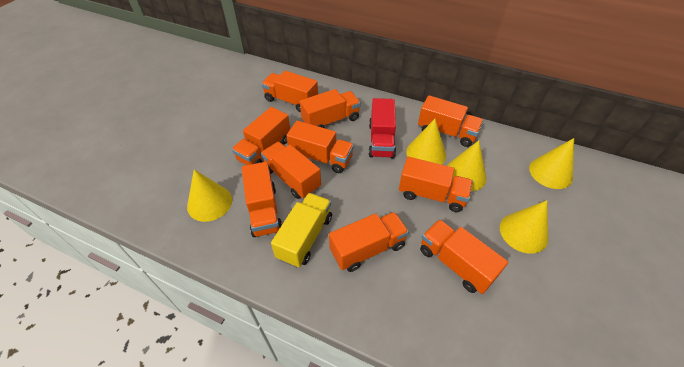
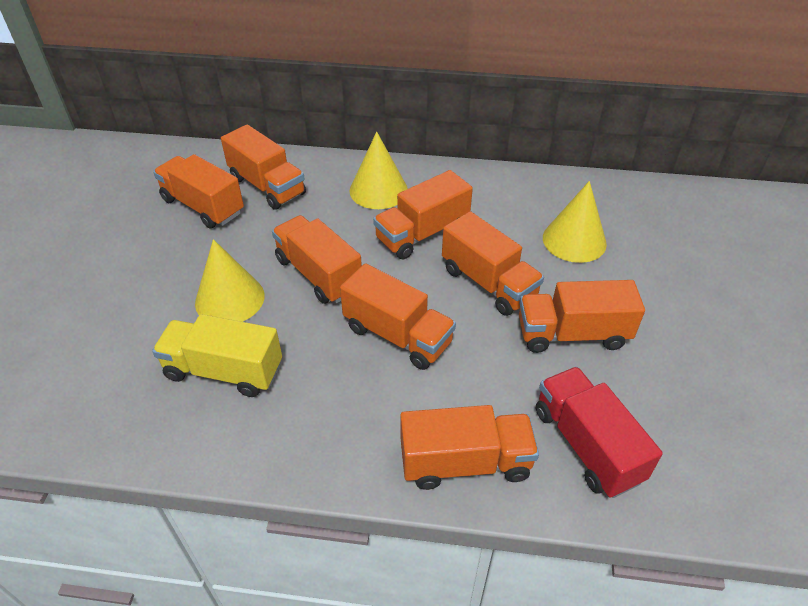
orange truck: 10 -> 8
yellow cone: 5 -> 3

